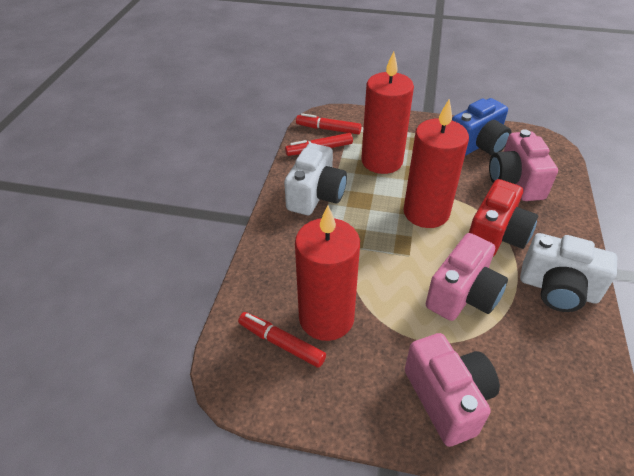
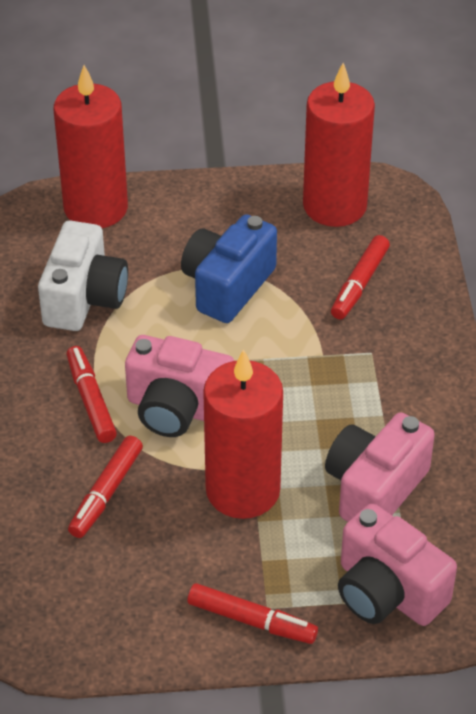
red camera: 1 -> 0
red marker: 3 -> 4
white camera: 2 -> 1

